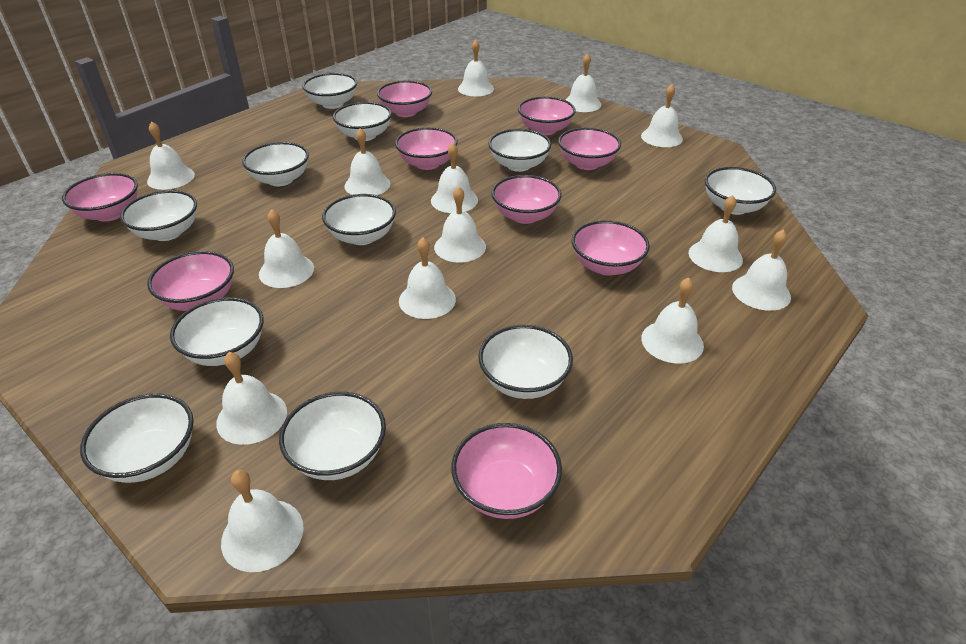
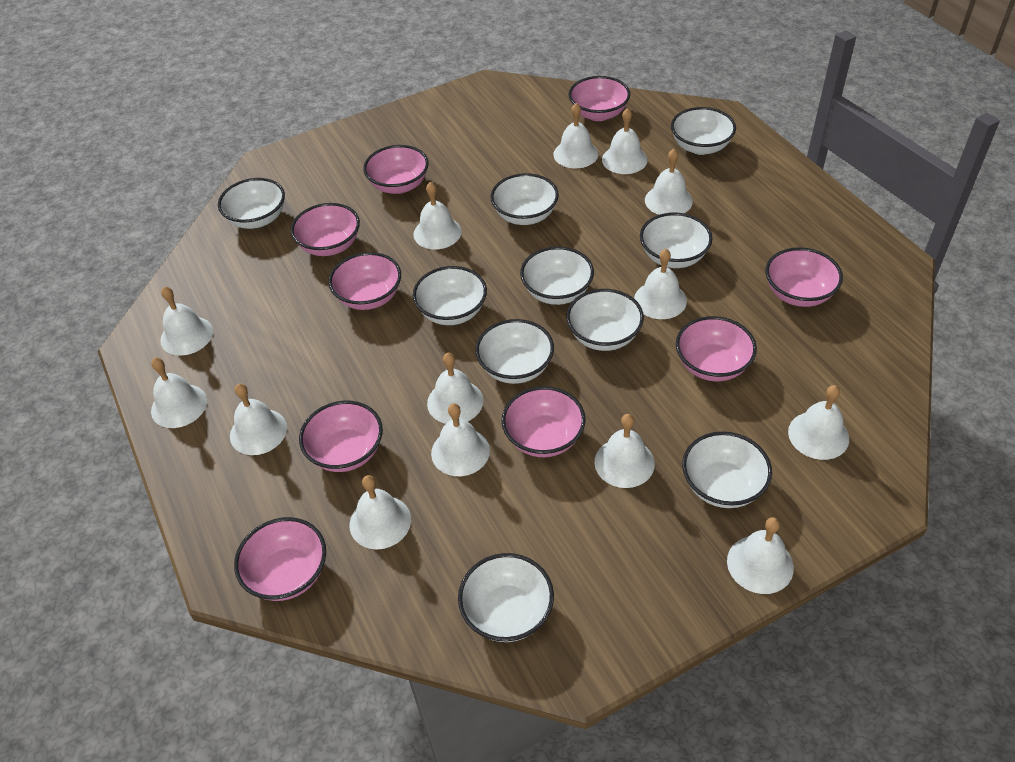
white bowl: 11 -> 10

